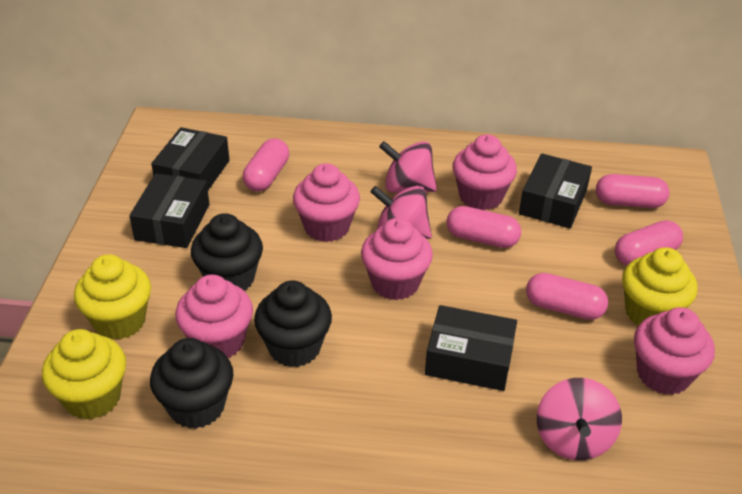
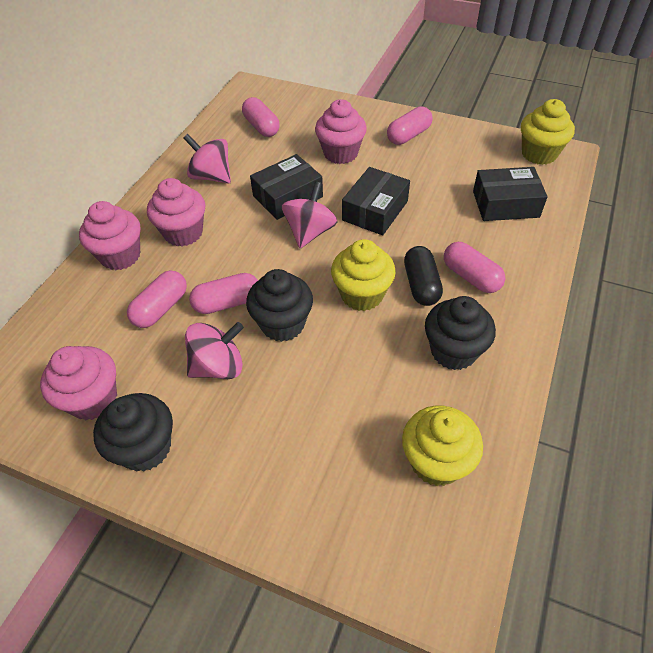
black box: 4 -> 3
black capsule: 0 -> 1
pink cupcake: 5 -> 4

